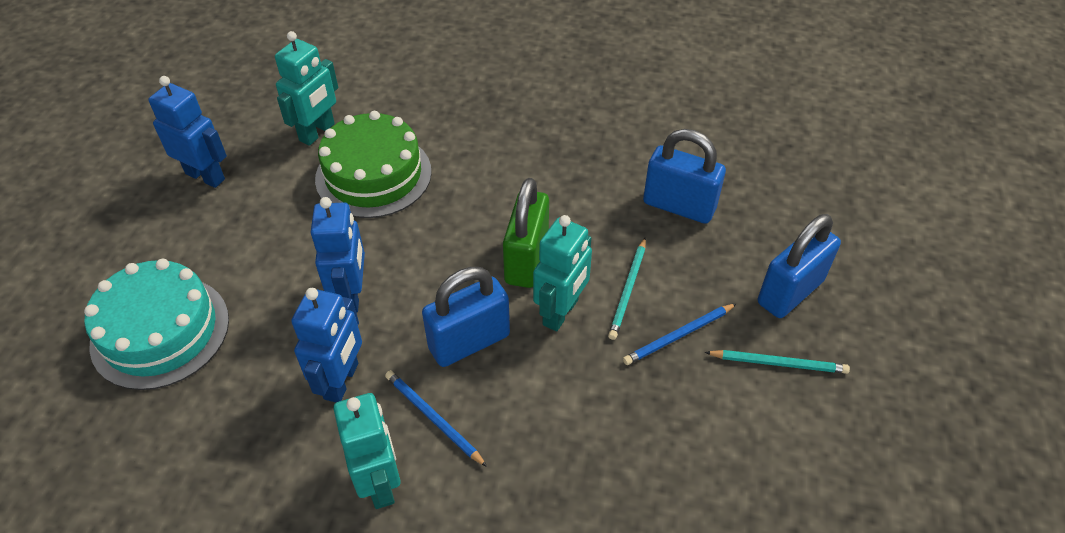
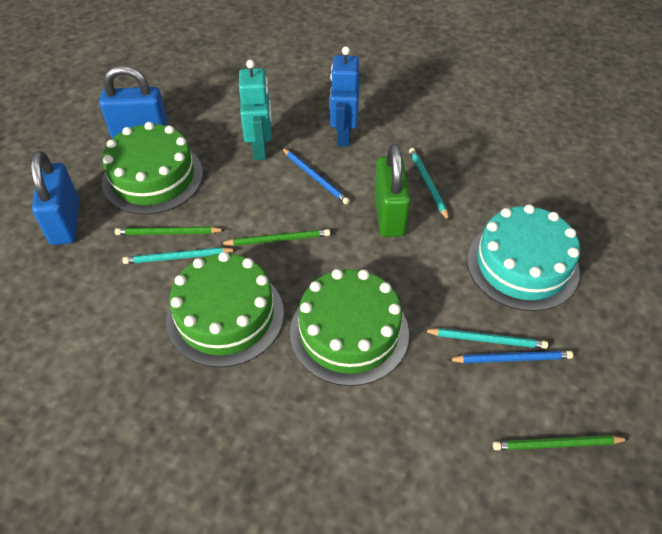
blue padlock: 3 -> 2
blue robot: 3 -> 1
green cake: 1 -> 3
green pencil: 0 -> 3
turquoise pencil: 2 -> 3
turquoise robot: 3 -> 1

